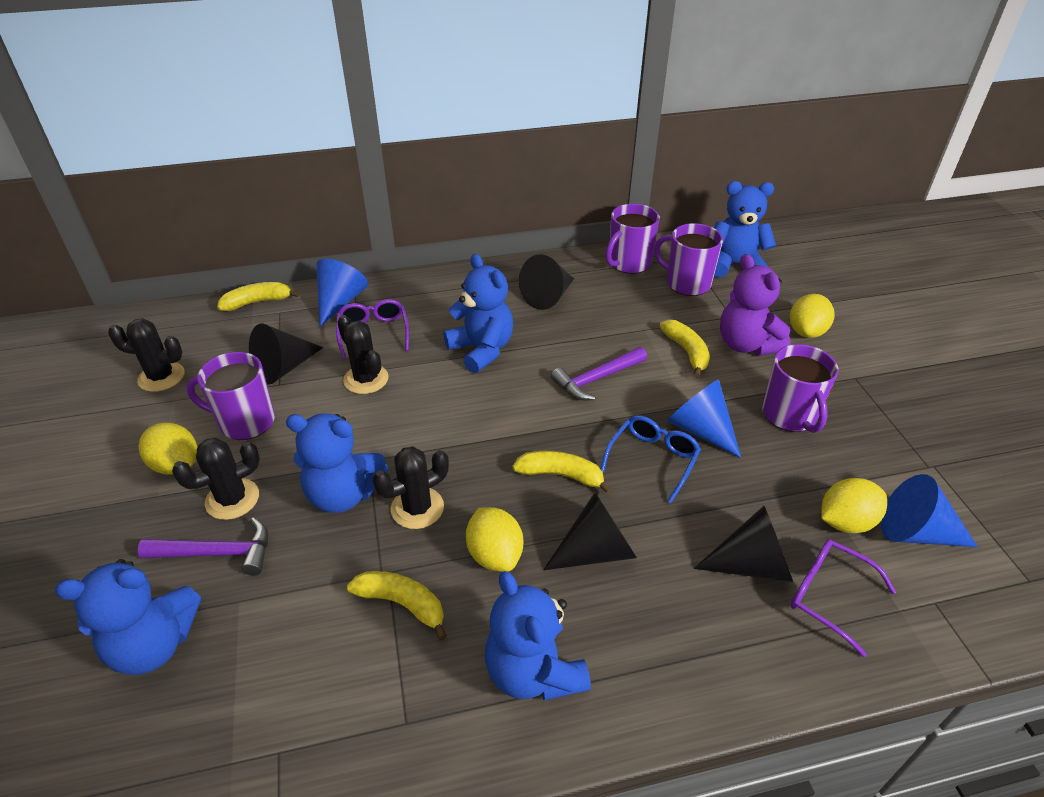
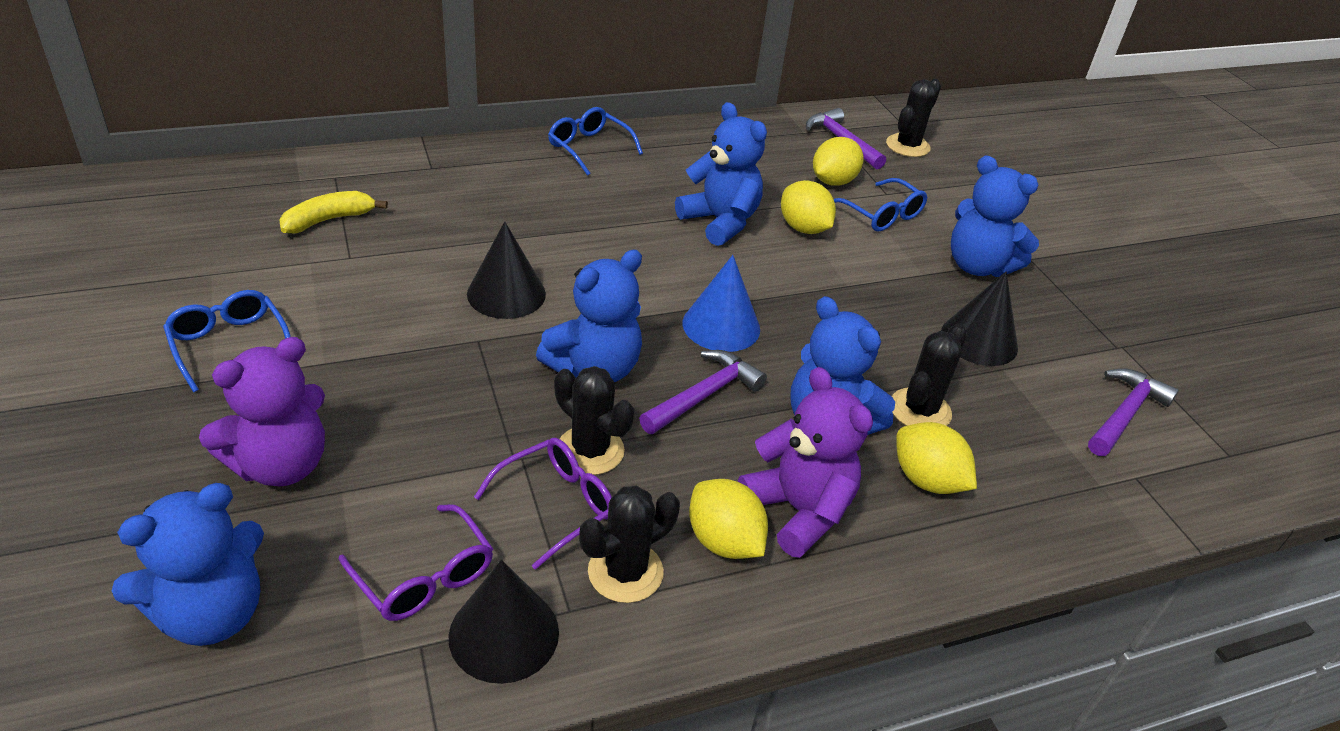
black cone: 4 -> 3
blue cone: 3 -> 1
blue glasses: 1 -> 3
purple hammer: 2 -> 3
purple mug: 4 -> 0
purple teddy bear: 1 -> 2
yellow banana: 4 -> 1

